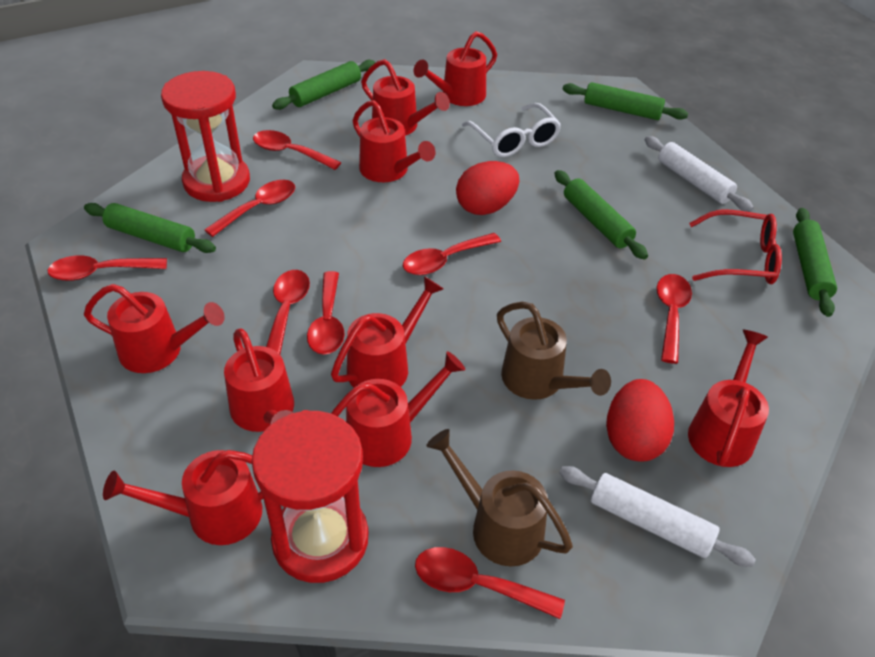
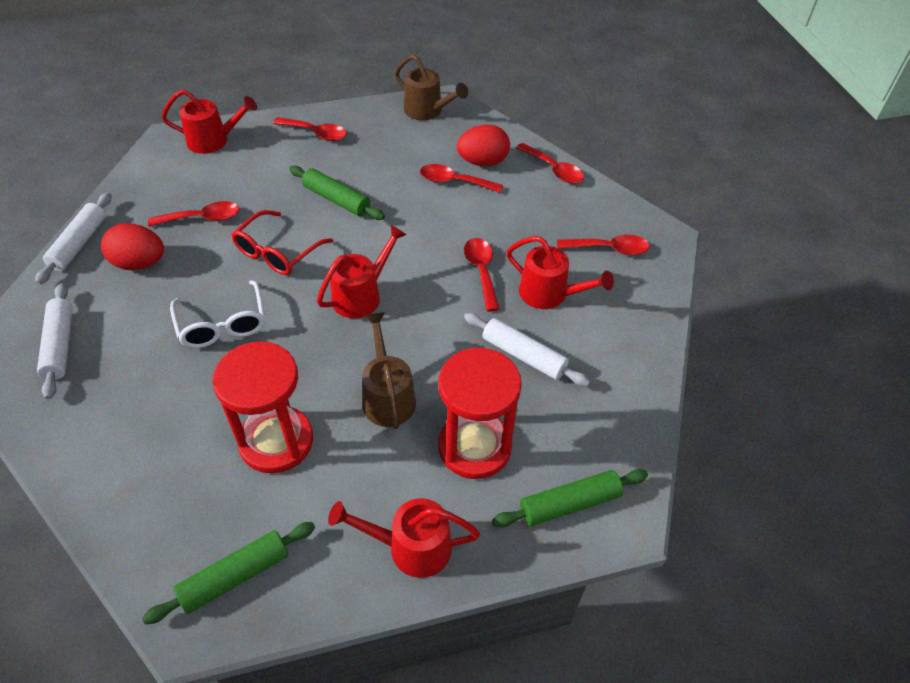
green rolling pin: 5 -> 3
red spoon: 8 -> 6
red watering can: 9 -> 4
white rolling pin: 2 -> 3

